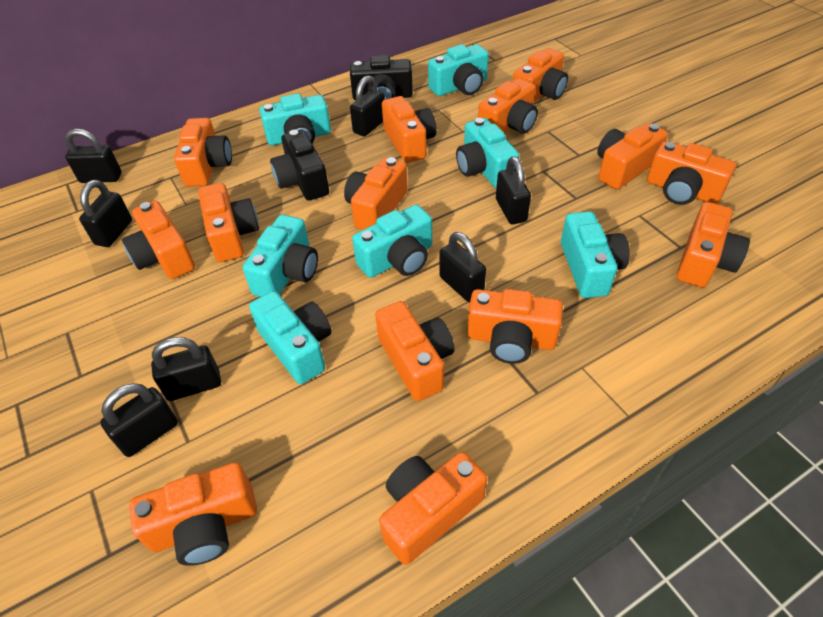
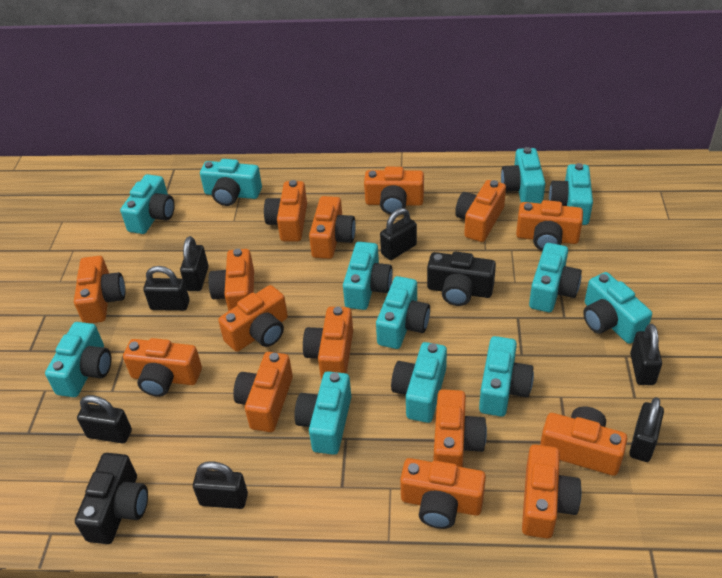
orange camera: 14 -> 15
turquoise camera: 7 -> 12

